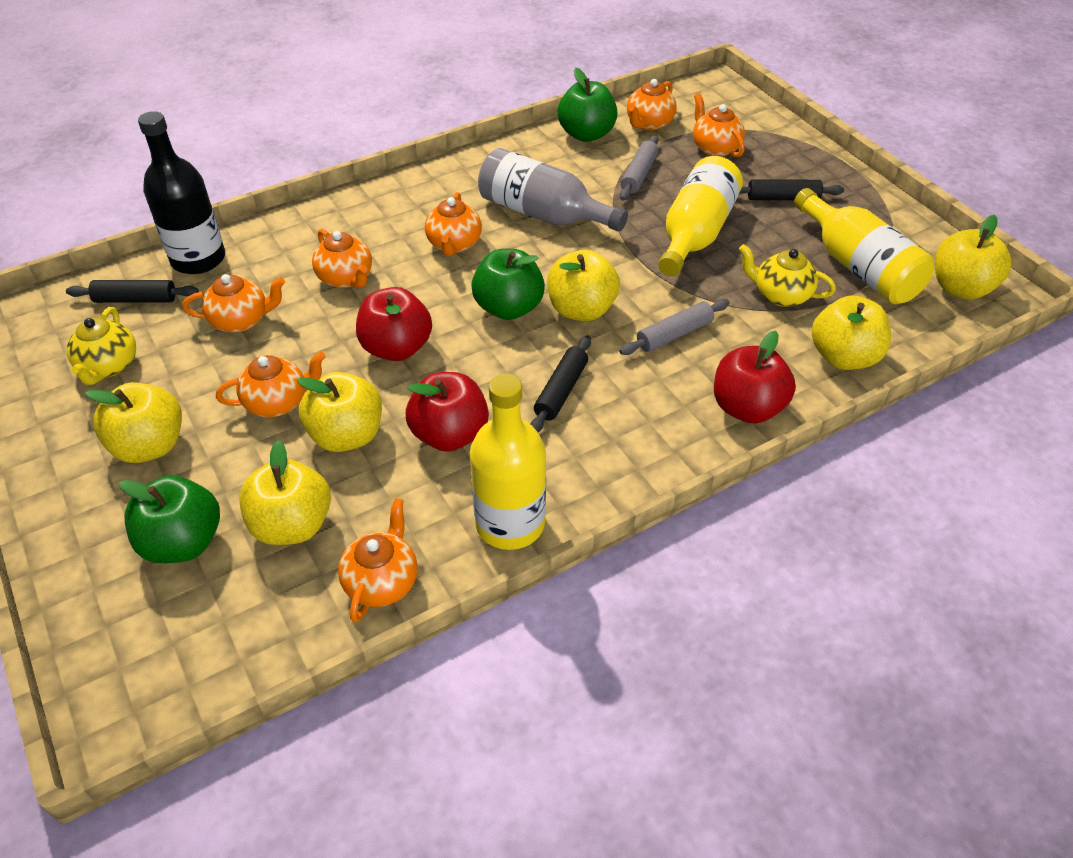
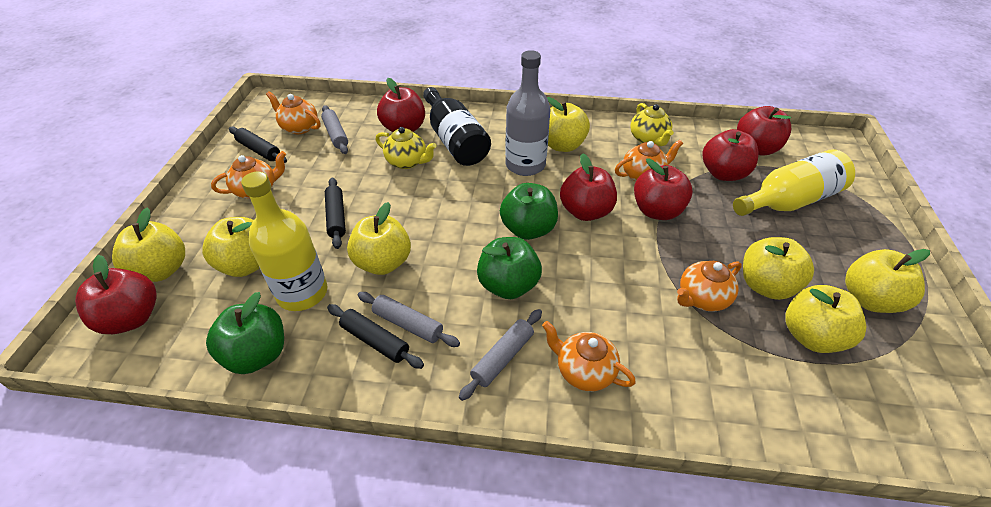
grey rolling pin: 2 -> 3
orange teapot: 7 -> 5
red apple: 3 -> 6
yellow apple: 6 -> 7
yellow bottle: 3 -> 2

